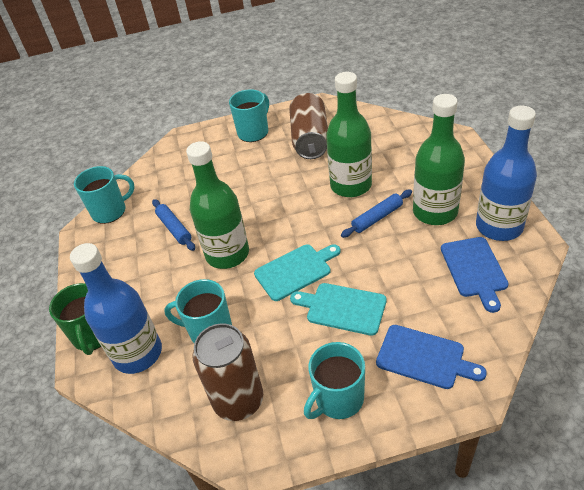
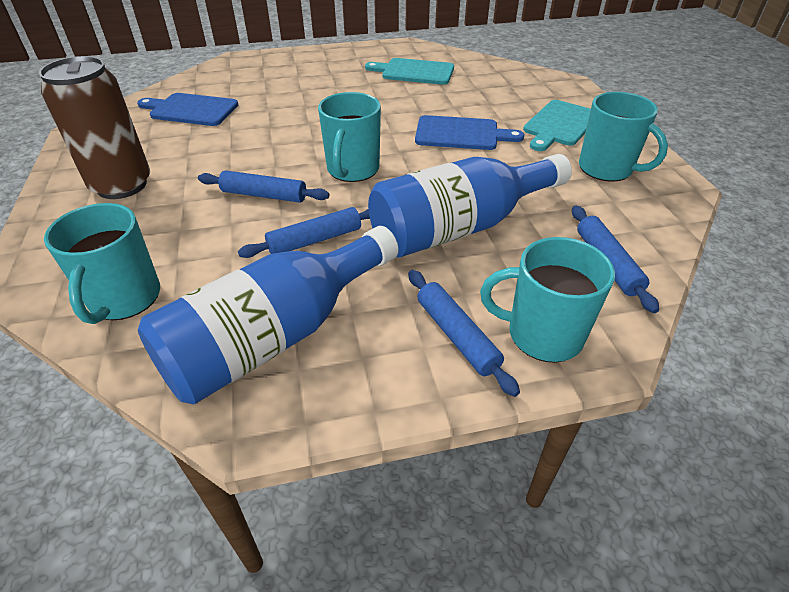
blue rolling pin: 2 -> 4
brown can: 2 -> 1
green bottle: 3 -> 0
green mug: 1 -> 0

